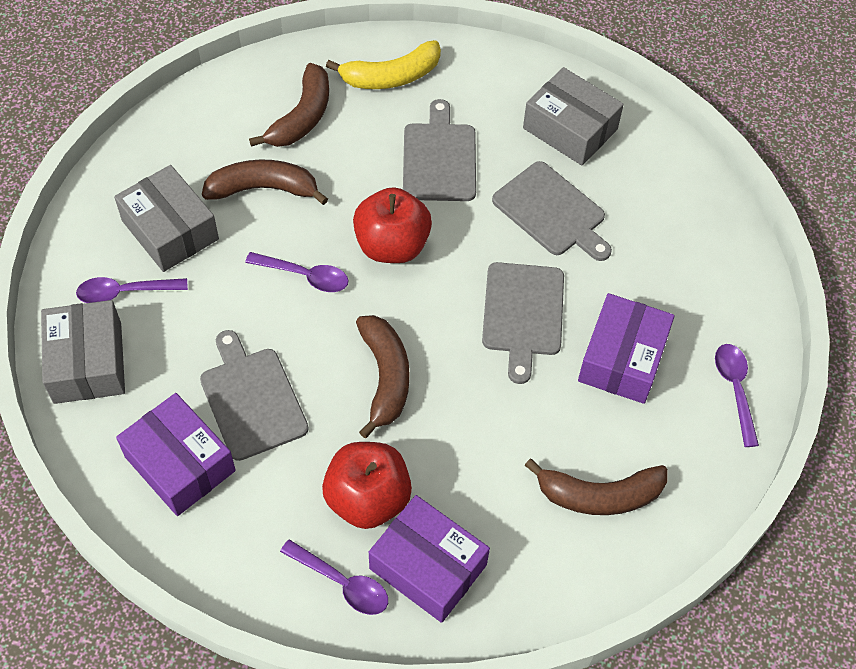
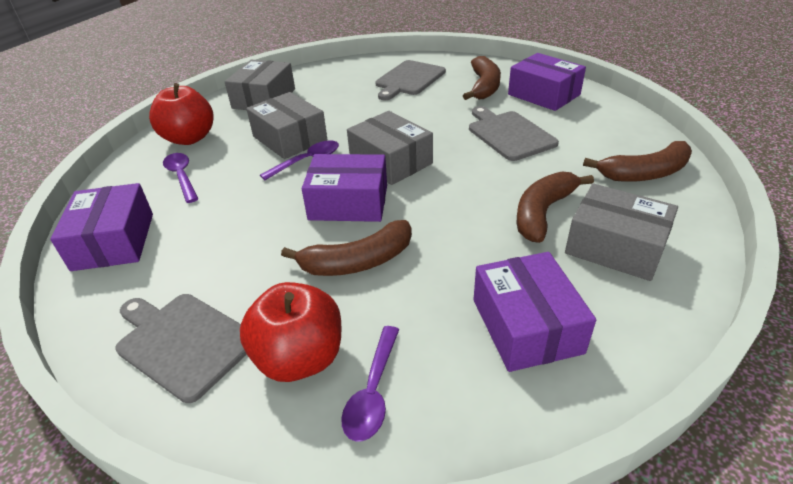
grey box: 3 -> 4
grey cutting board: 4 -> 3
purple box: 3 -> 4
purple spoon: 4 -> 3
yellow banana: 1 -> 0

